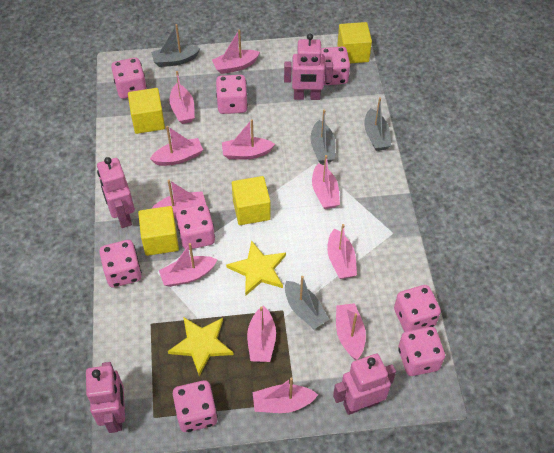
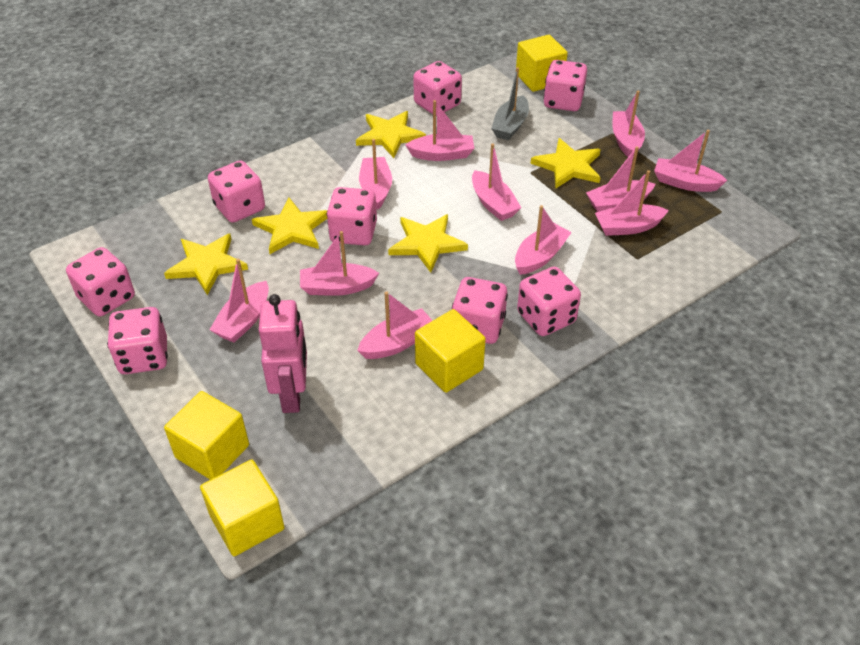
grey boat: 4 -> 1
pink robot: 4 -> 1
yellow star: 2 -> 5

